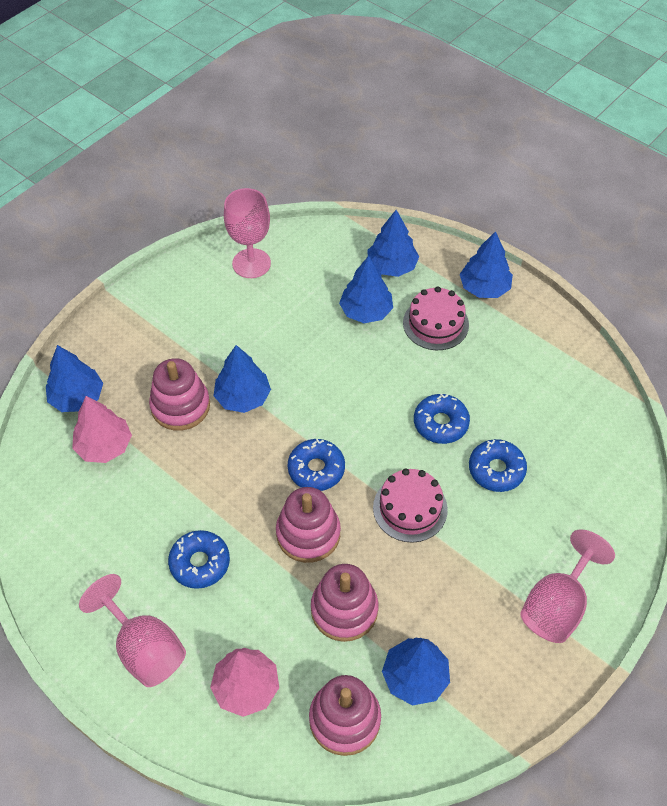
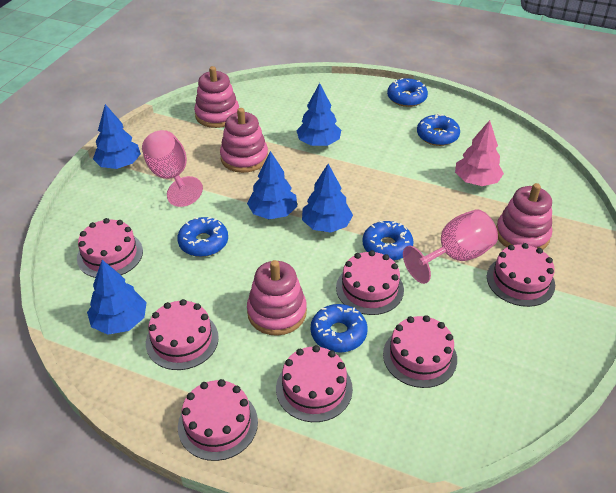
blue donut: 4 -> 5
blue tree: 6 -> 5
pink cake: 2 -> 7
pink goblet: 3 -> 2
pink tree: 2 -> 1

